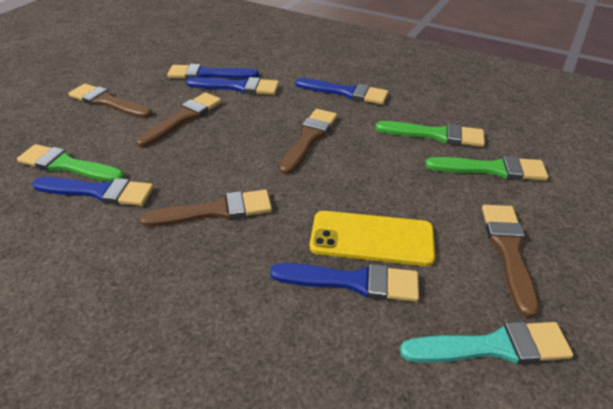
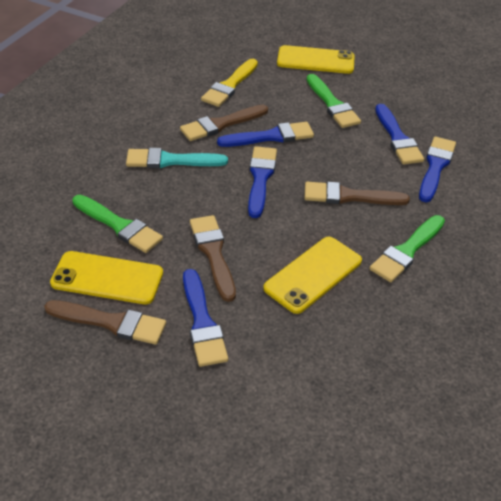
brown brush: 5 -> 4
yellow brush: 0 -> 1
yellow phone: 1 -> 3

